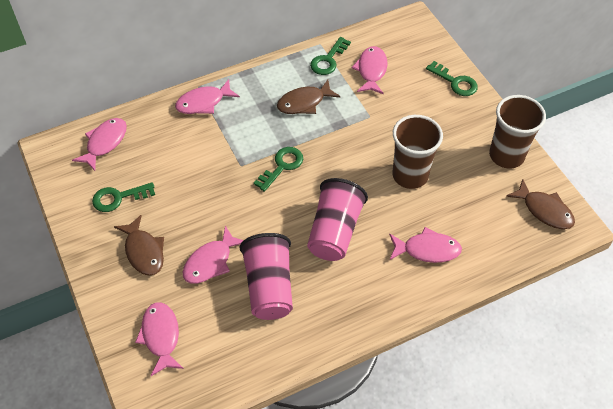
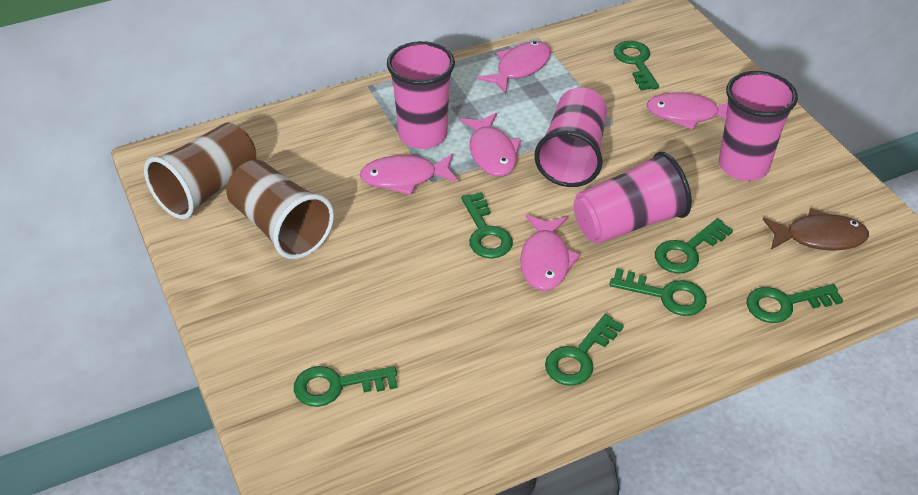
brown fish: 3 -> 1
green key: 4 -> 7
pink cup: 2 -> 4
pink fish: 6 -> 5

